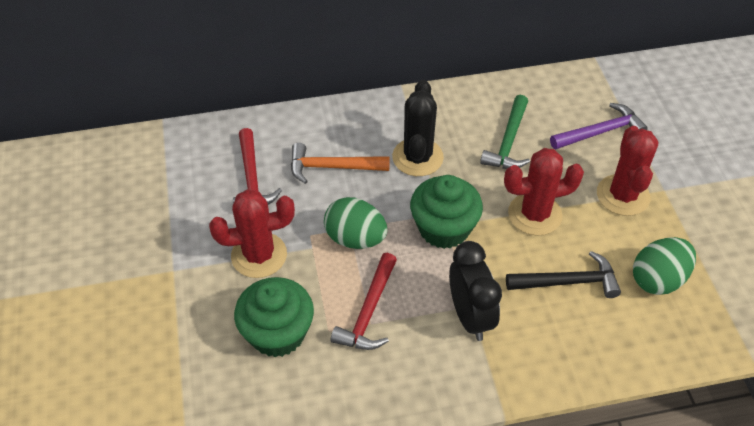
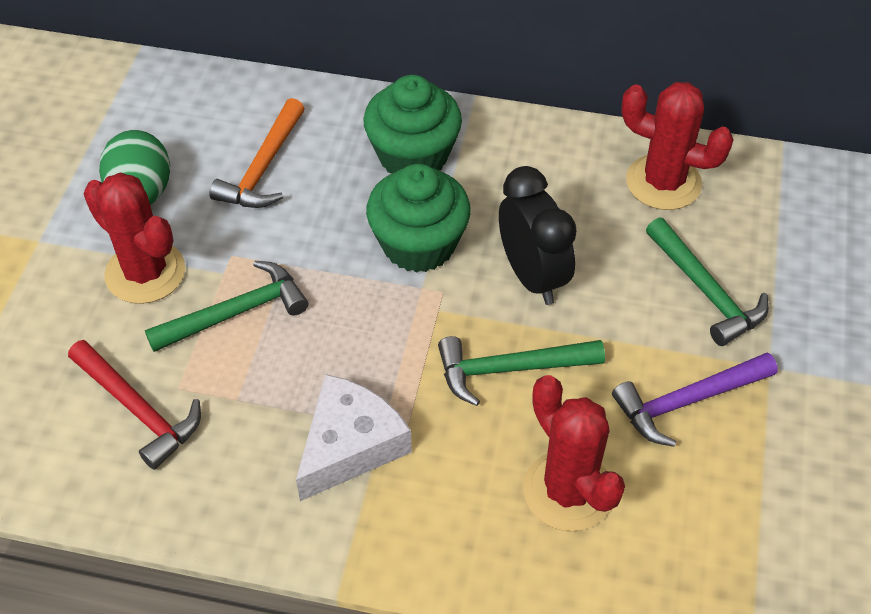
black cactus: 1 -> 0
black hammer: 1 -> 0
green egg: 2 -> 1
green hammer: 1 -> 3
red hammer: 2 -> 1
white cheese: 0 -> 1

